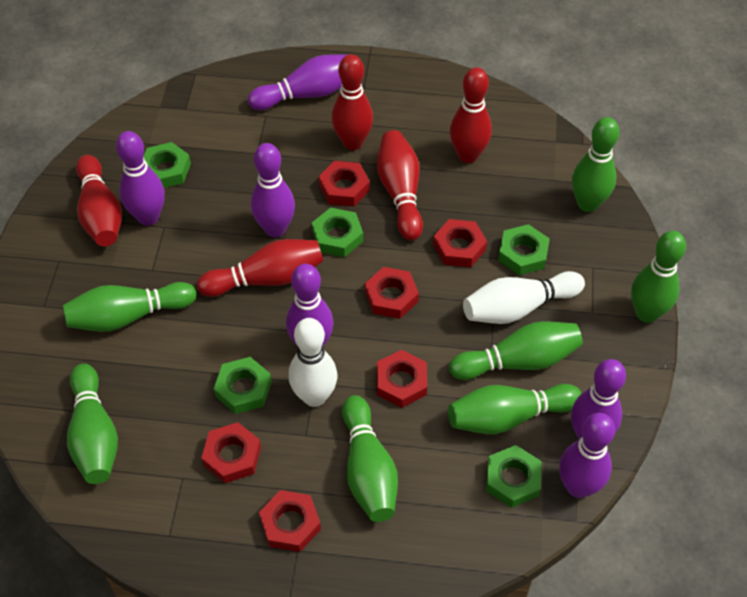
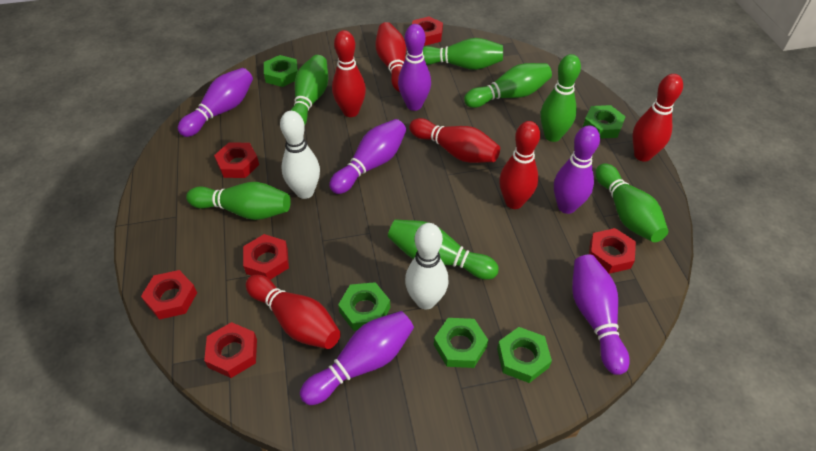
red bowling pin: 5 -> 6

